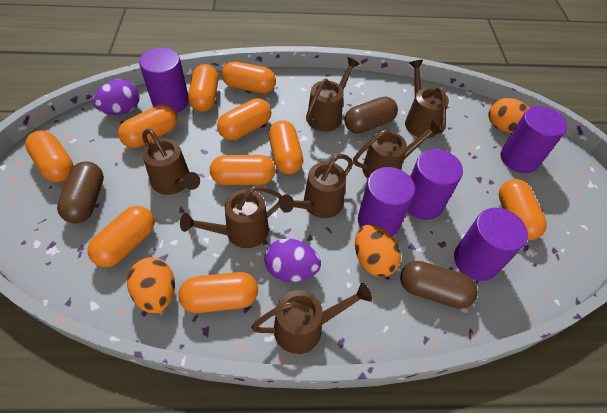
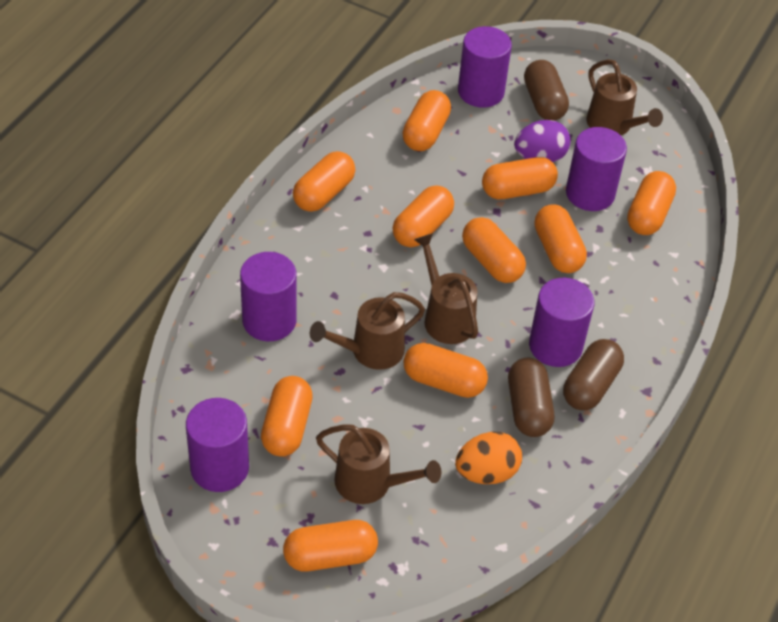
brown watering can: 7 -> 4
orange egg: 3 -> 1
purple egg: 2 -> 1

